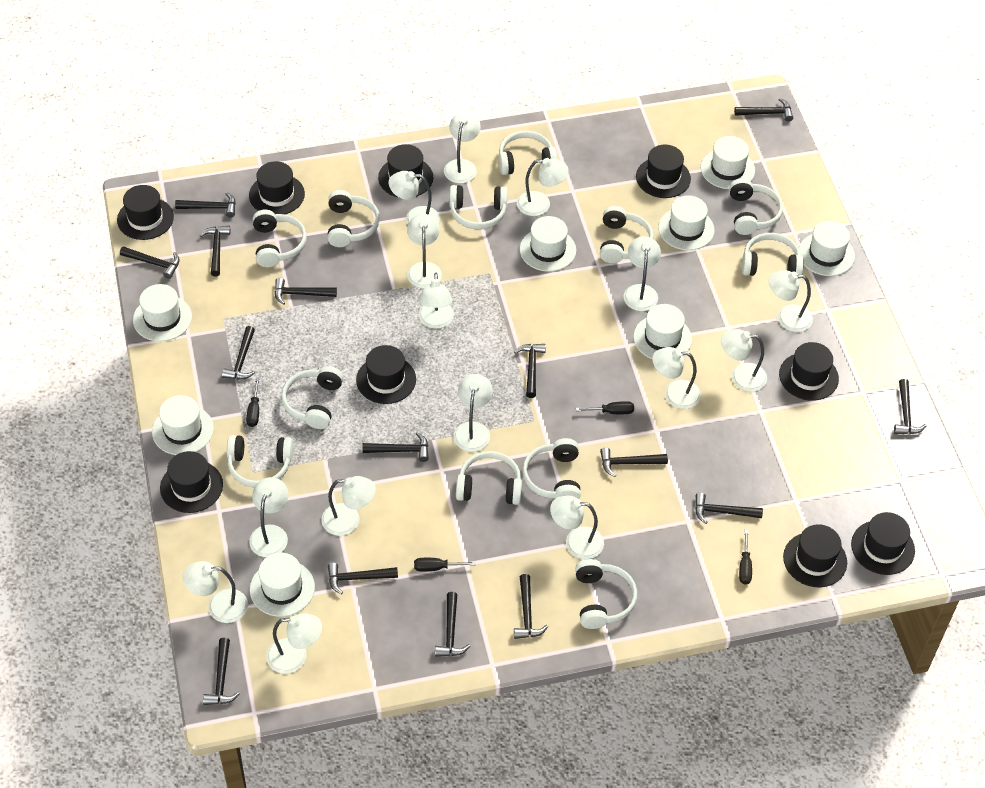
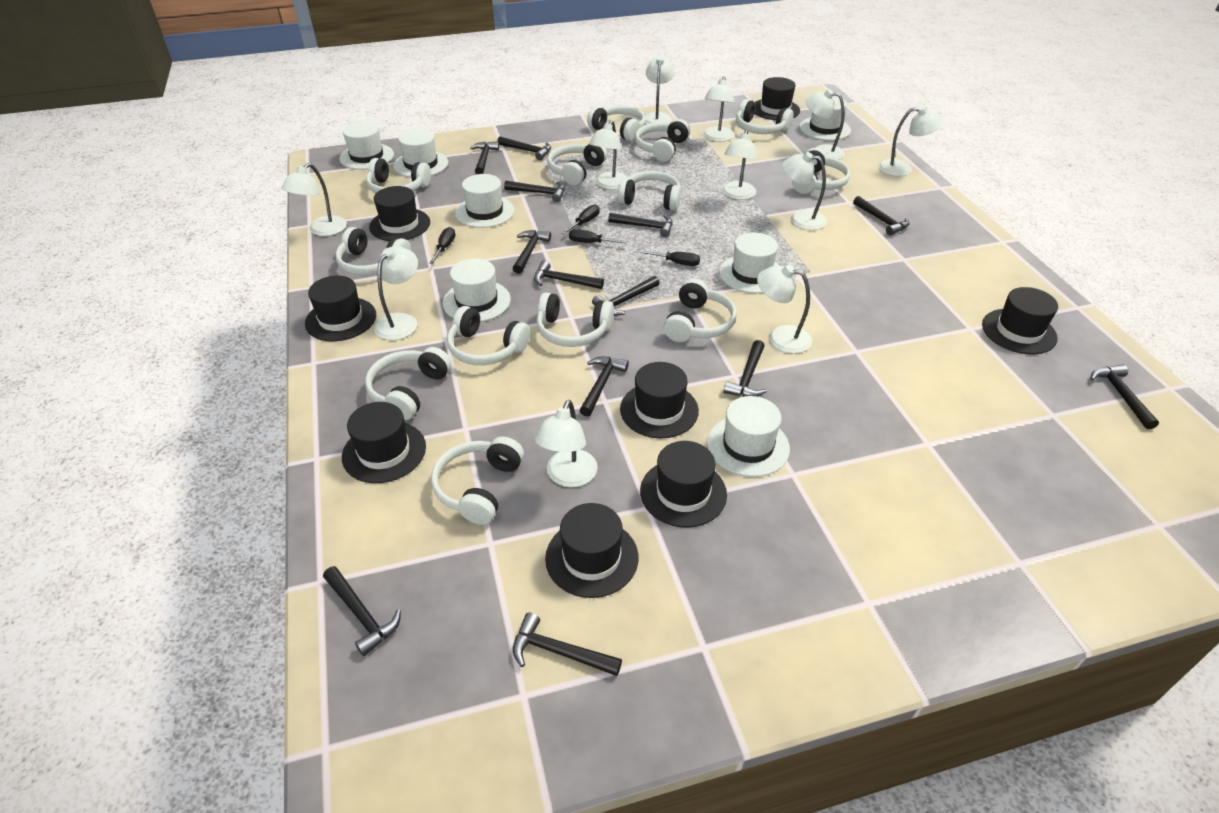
black hammer: 15 -> 13
black hat: 9 -> 8
white hat: 8 -> 7
white headphones: 12 -> 13
white lamp: 15 -> 11

